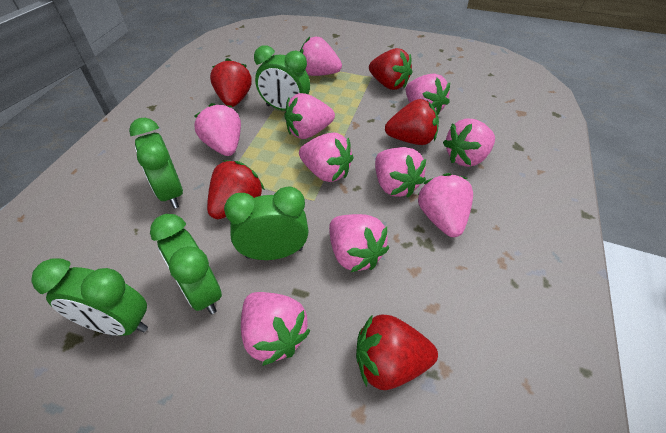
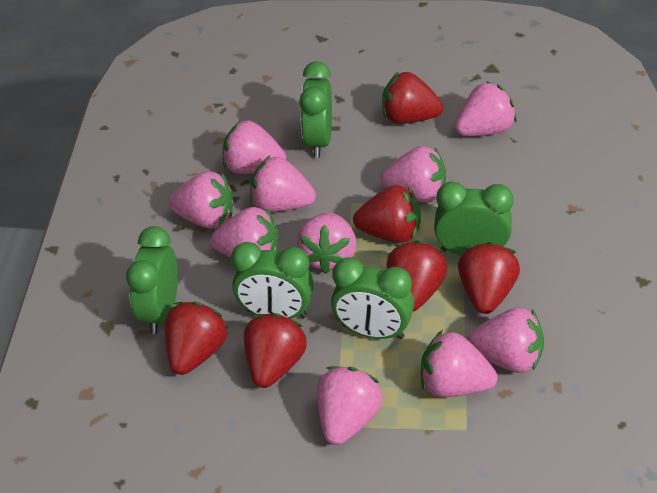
red strawberry: 5 -> 6

